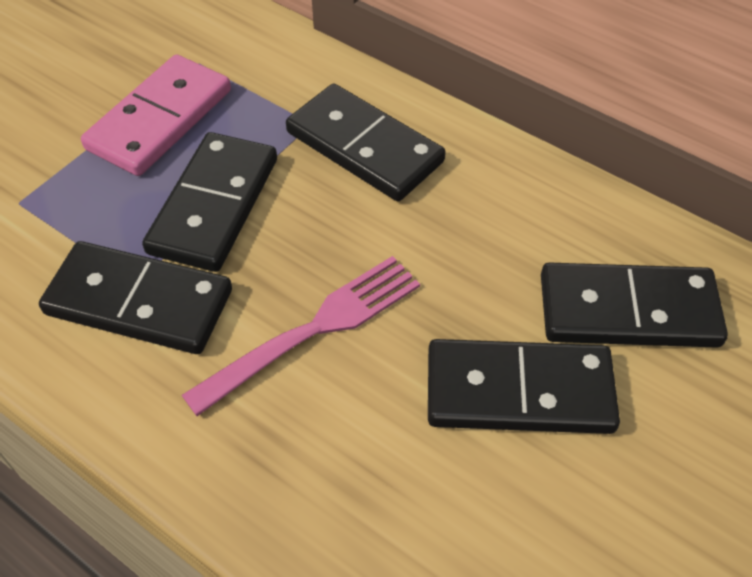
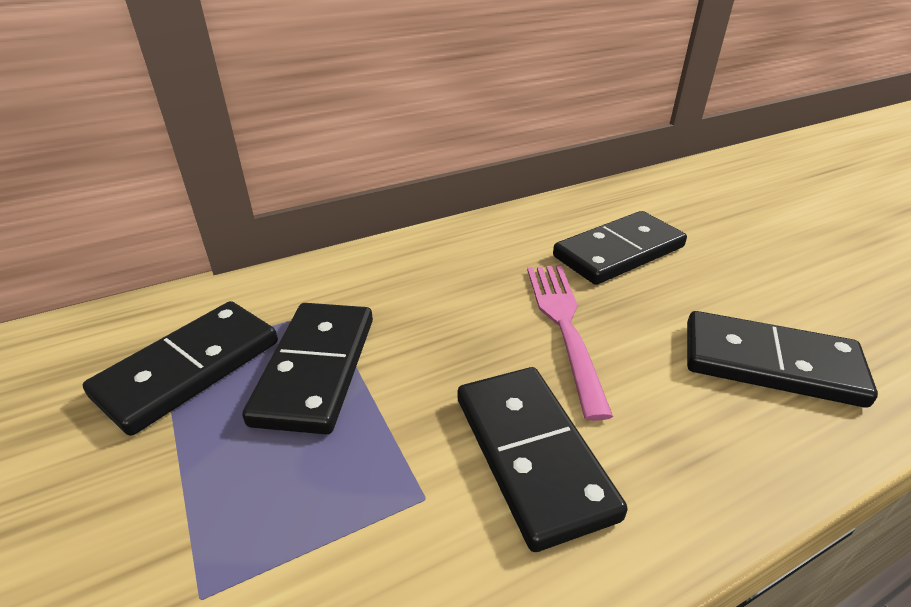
pink domino: 1 -> 0

